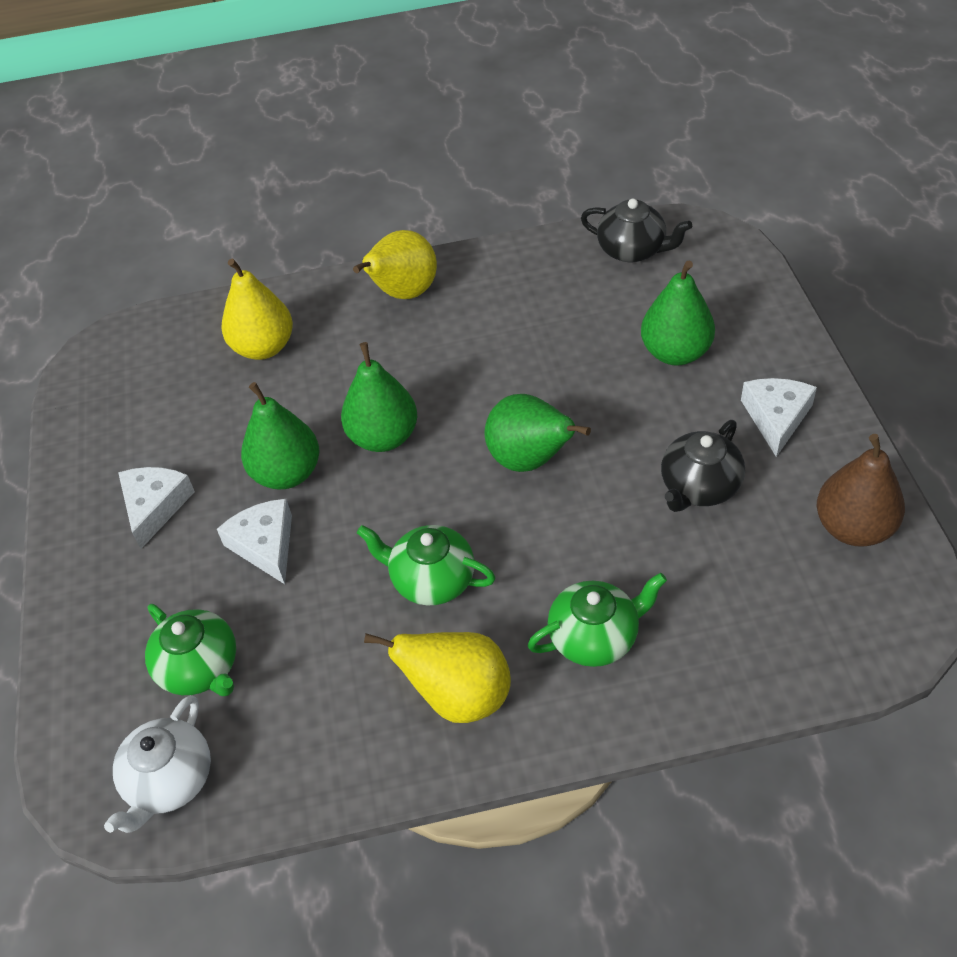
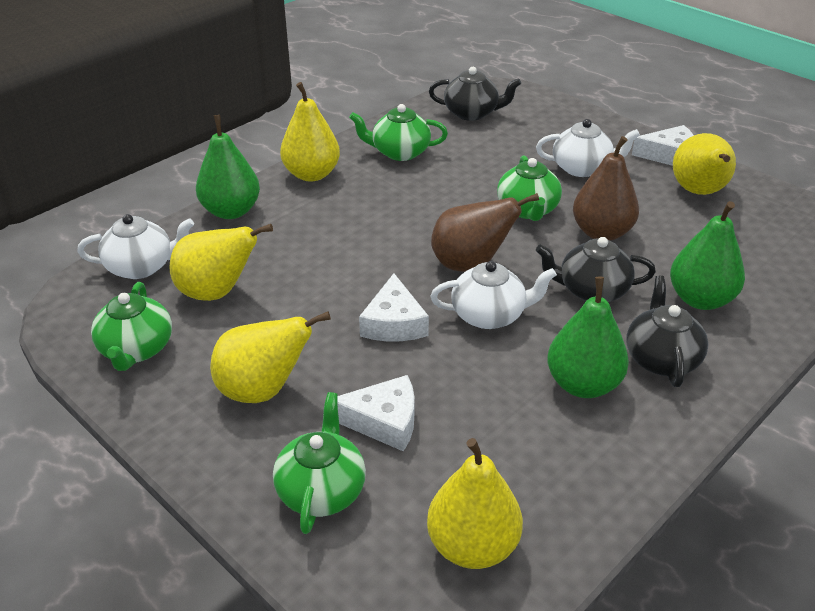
black teapot: 2 -> 3
brown pear: 1 -> 2
green pear: 4 -> 3
green teapot: 3 -> 4
white teapot: 1 -> 3
yellow pear: 3 -> 5

